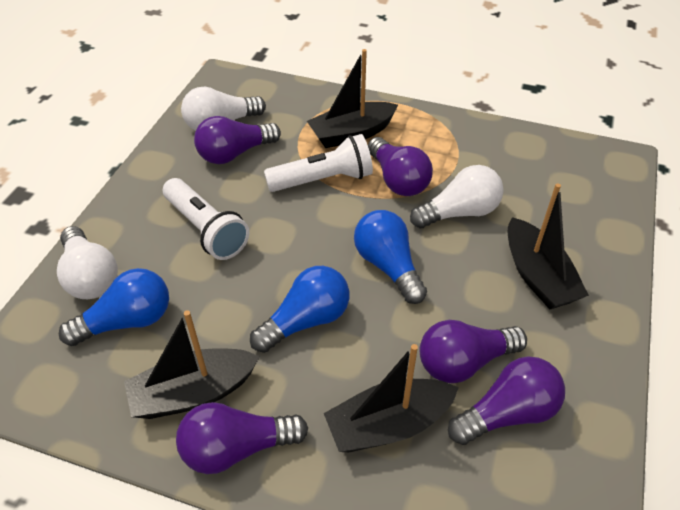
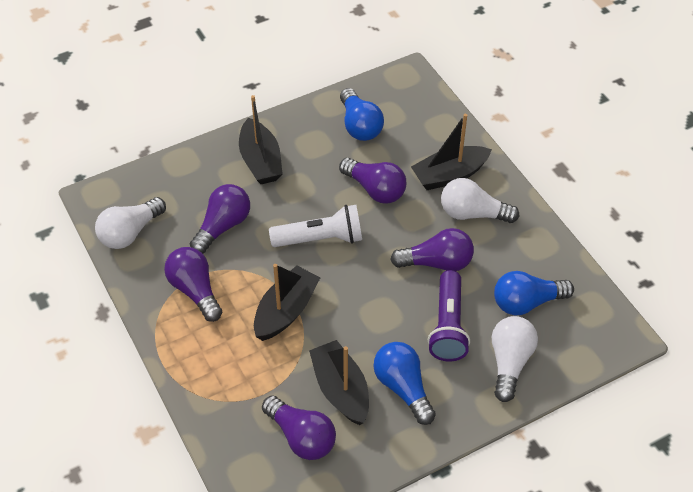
purple flashlight: 0 -> 1
white flashlight: 2 -> 1

